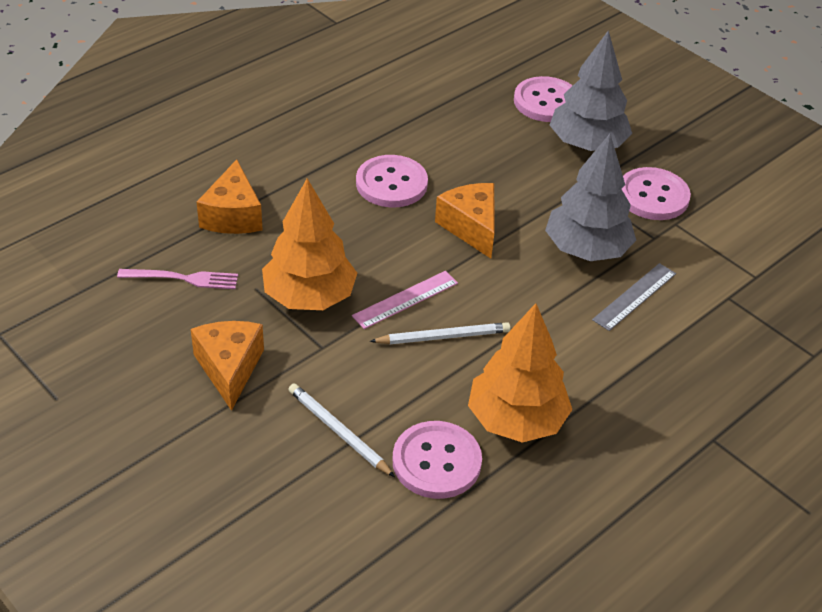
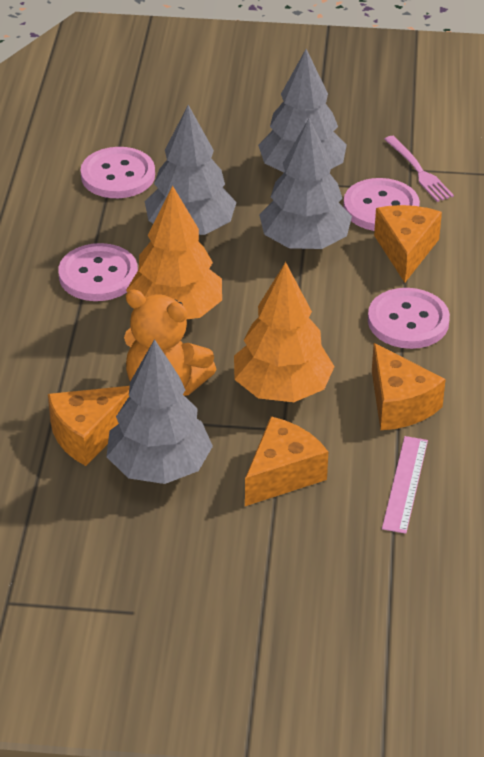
grey ruler: 1 -> 0
grey tree: 2 -> 4
orange cheese: 3 -> 4
orange teddy bear: 0 -> 1
white pencil: 2 -> 0

